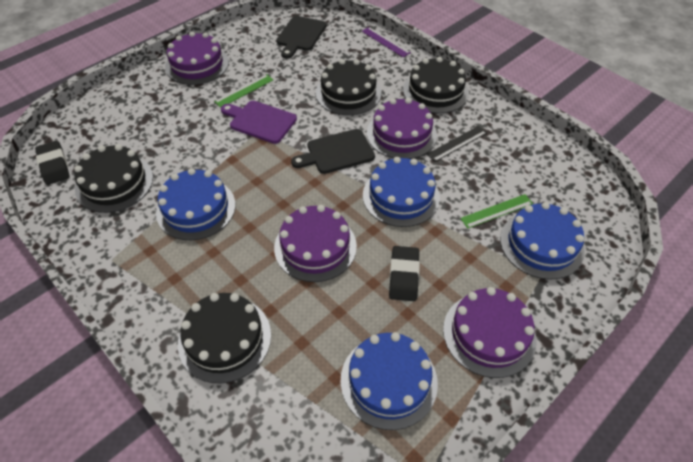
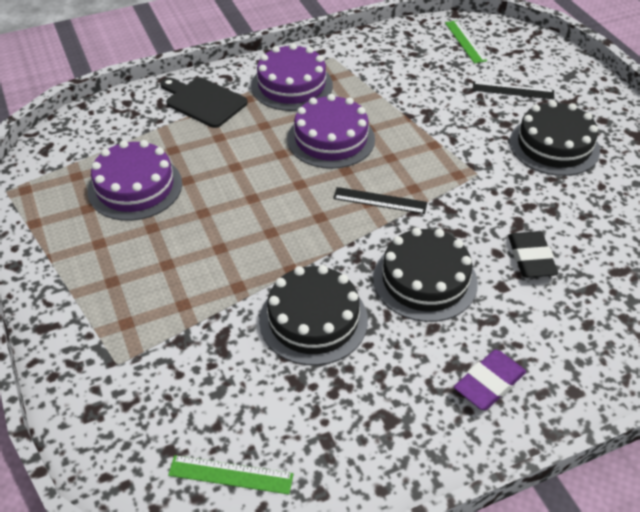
black cake: 4 -> 3
black cutting board: 2 -> 1
black eraser: 2 -> 1
black ruler: 1 -> 2
blue cake: 4 -> 0
purple cake: 4 -> 3
purple cutting board: 1 -> 0
purple eraser: 0 -> 1
purple ruler: 1 -> 0

